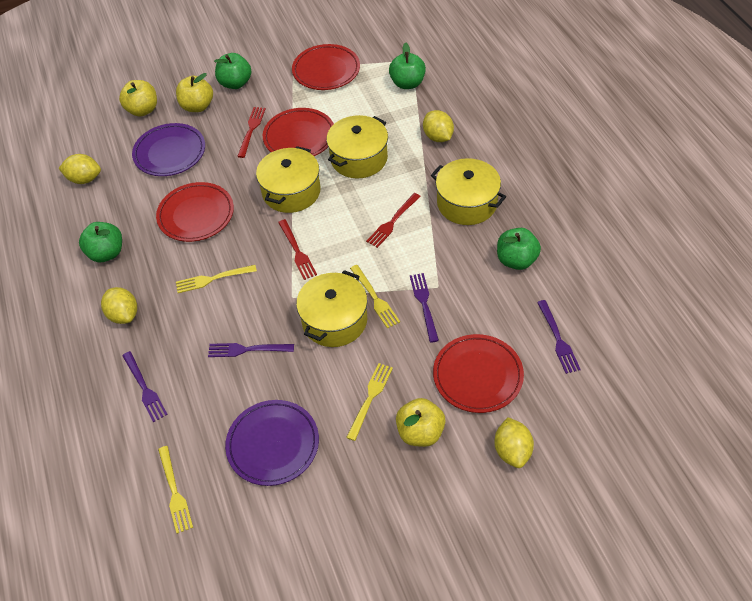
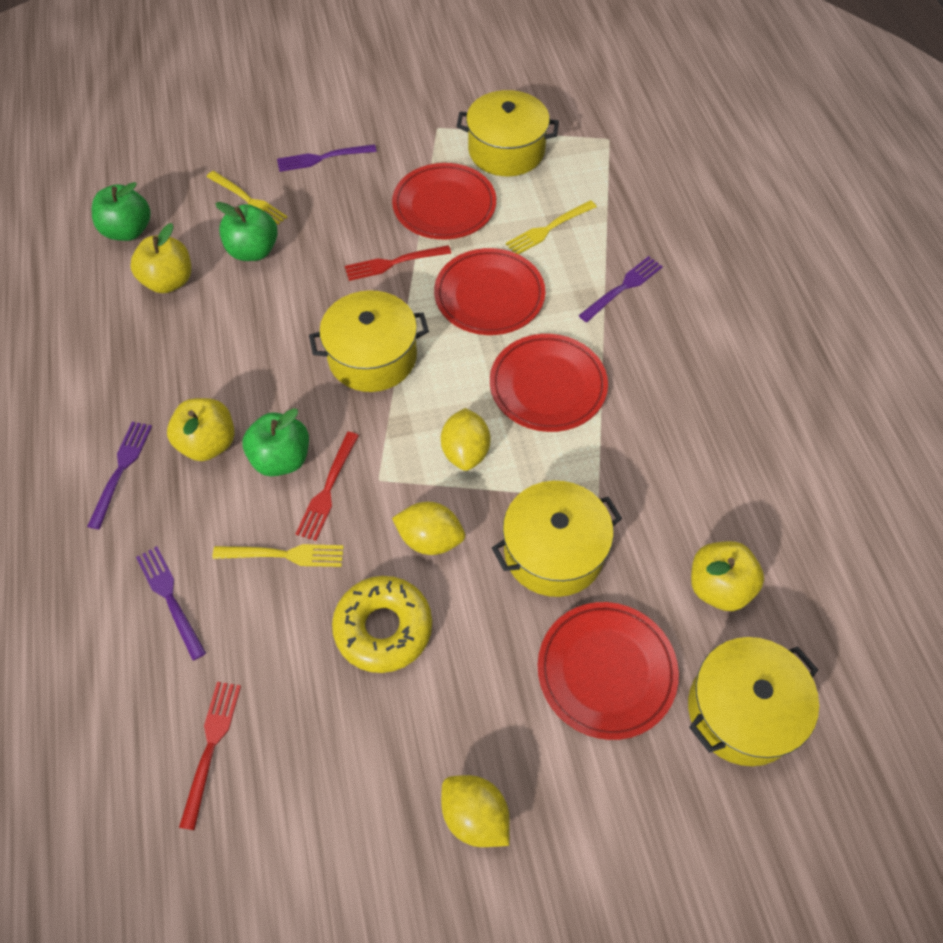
green apple: 4 -> 3
purple plate: 2 -> 0
yellow donut: 0 -> 1
yellow fork: 4 -> 3
yellow lemon: 4 -> 3

